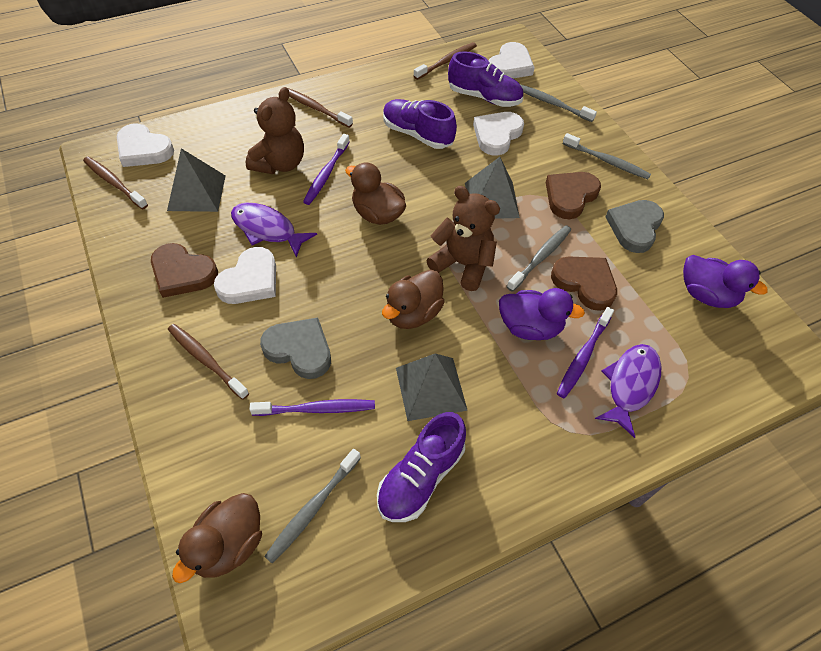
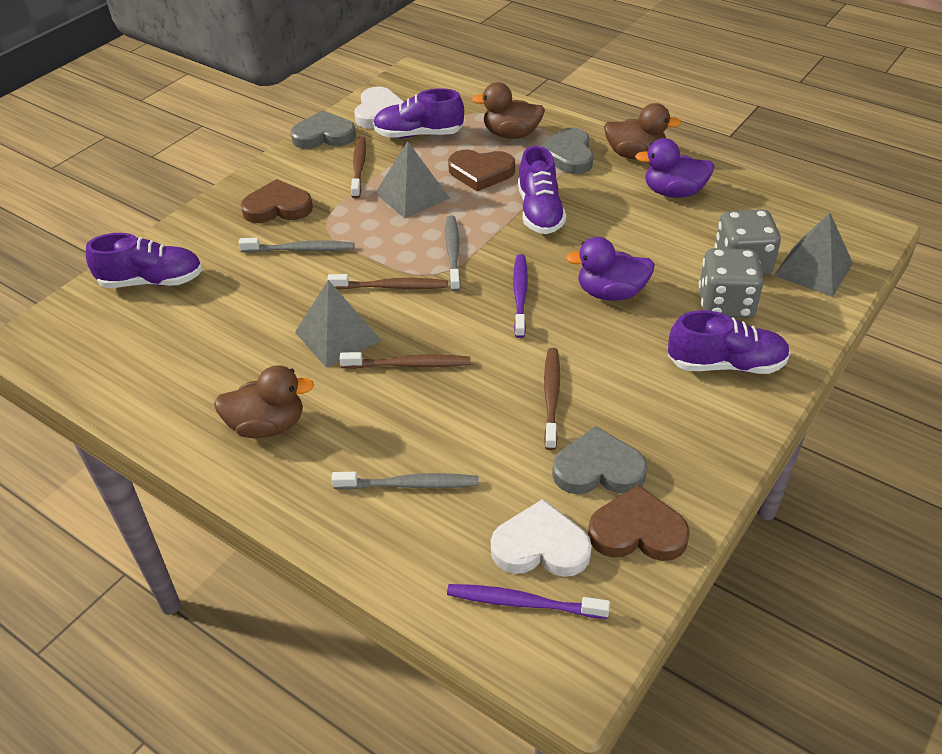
brown teddy bear: 2 -> 0
grey dice: 0 -> 2
grey heart: 2 -> 3
grey toothbrush: 4 -> 3
purple fish: 2 -> 0
purple shoe: 3 -> 4
purple toothbrush: 3 -> 2
white heart: 4 -> 2

